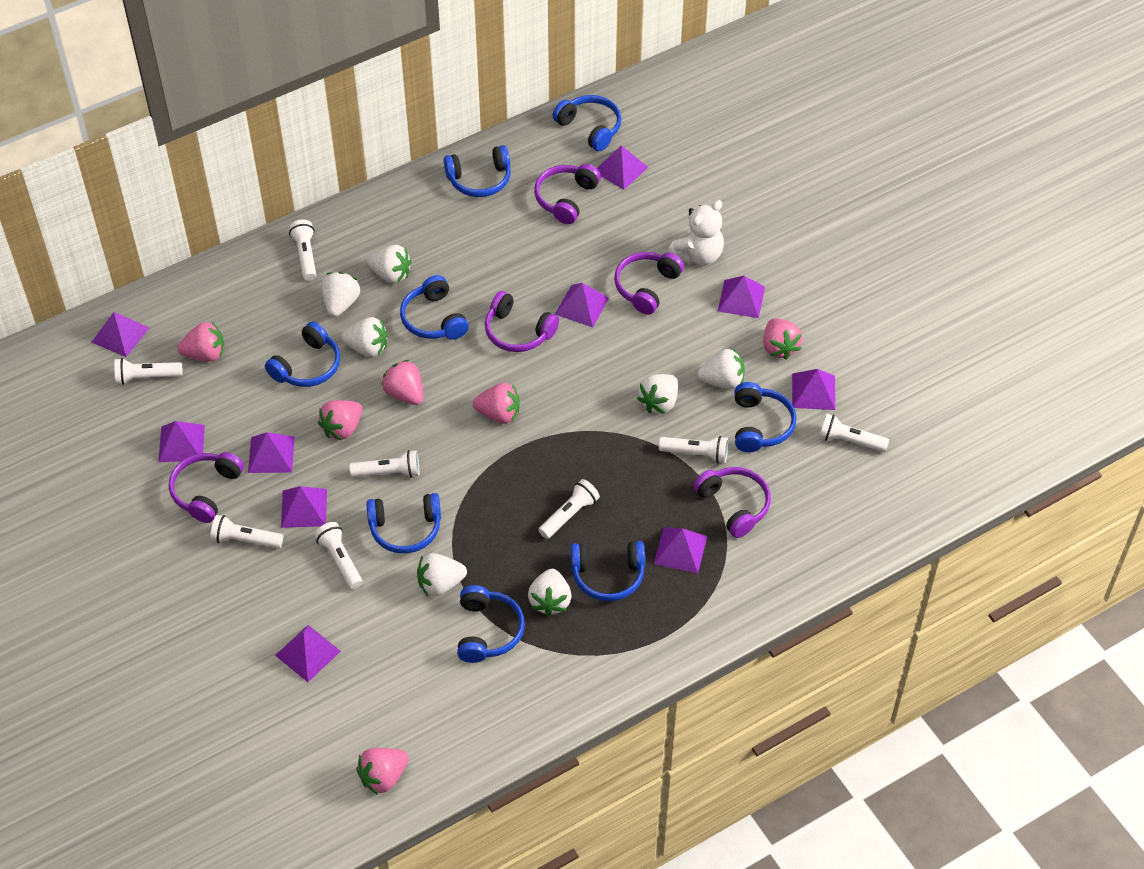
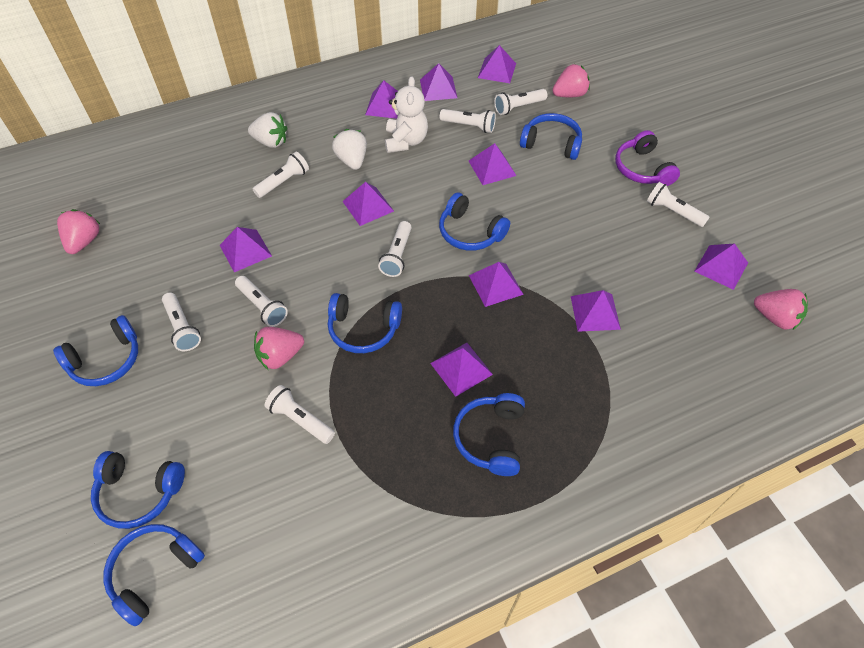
blue headphones: 8 -> 7
pink strawberry: 6 -> 4
purple headphones: 5 -> 1
white strawberry: 7 -> 2

